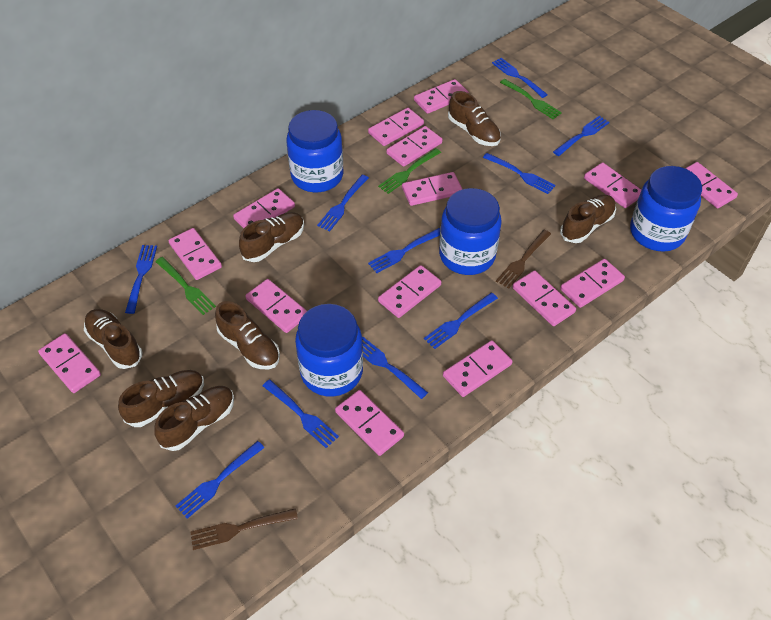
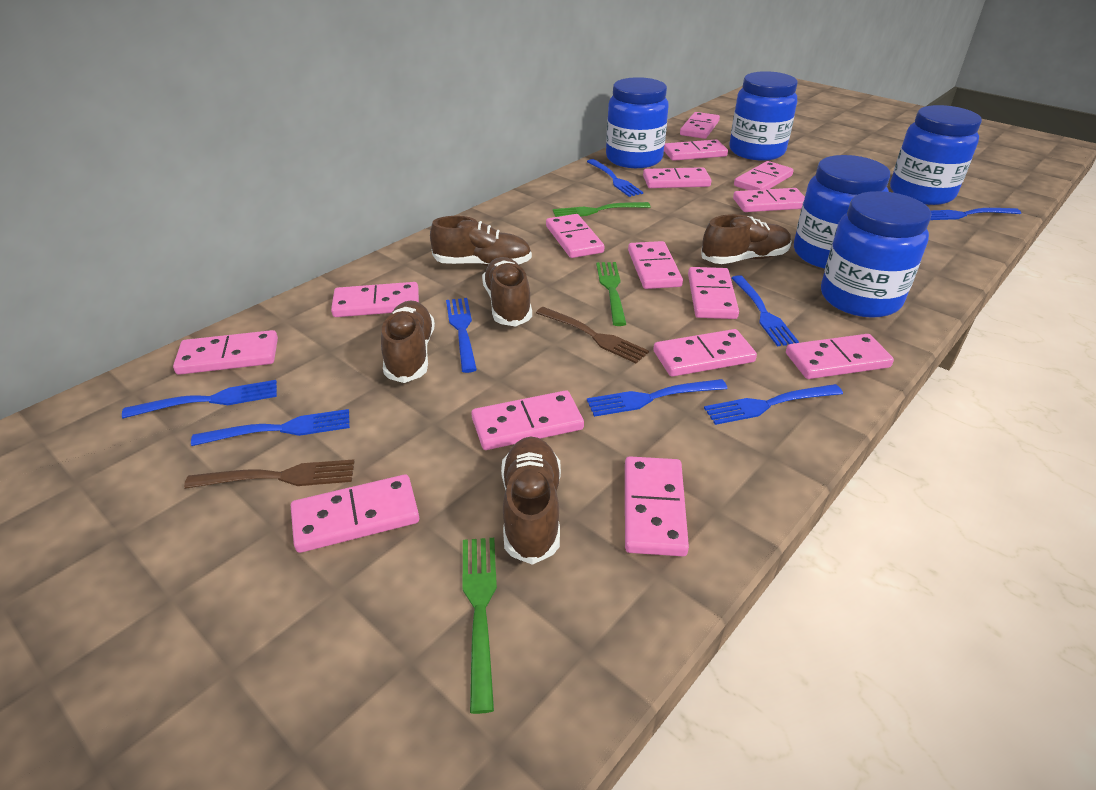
blue fork: 10 -> 8
blue jar: 4 -> 5
brown shoe: 7 -> 5

